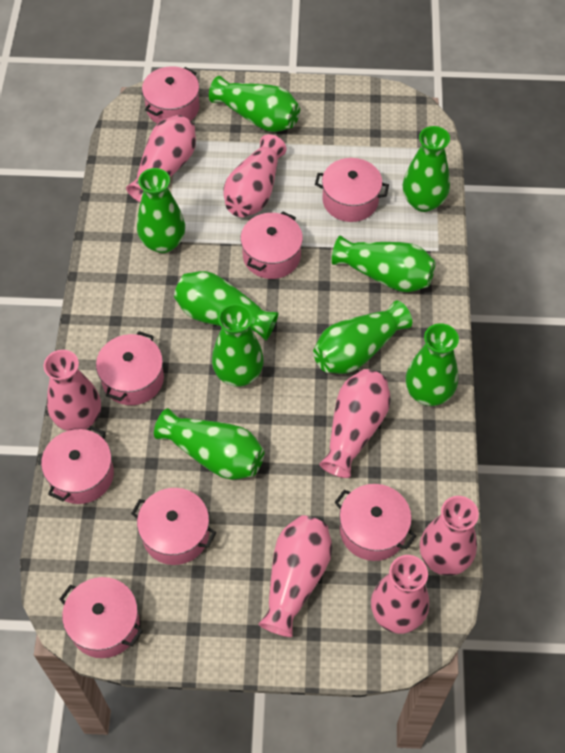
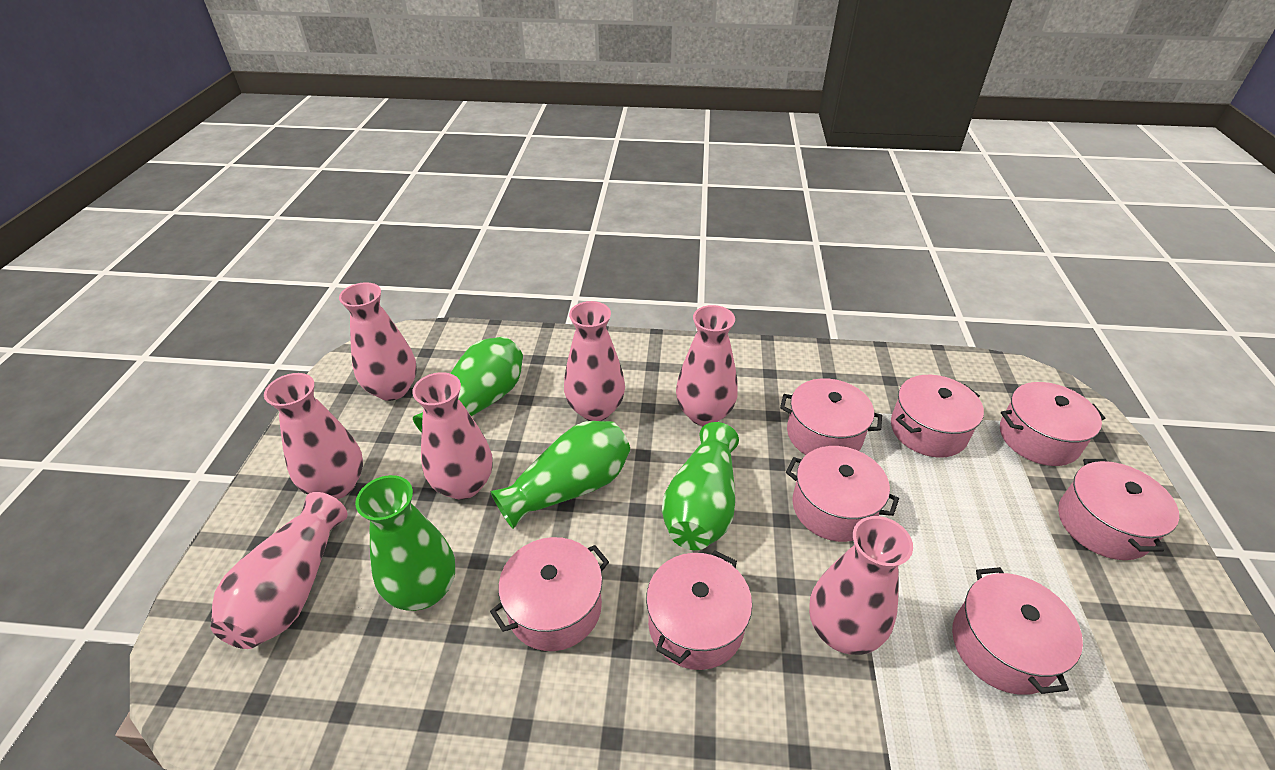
green vase: 9 -> 4

